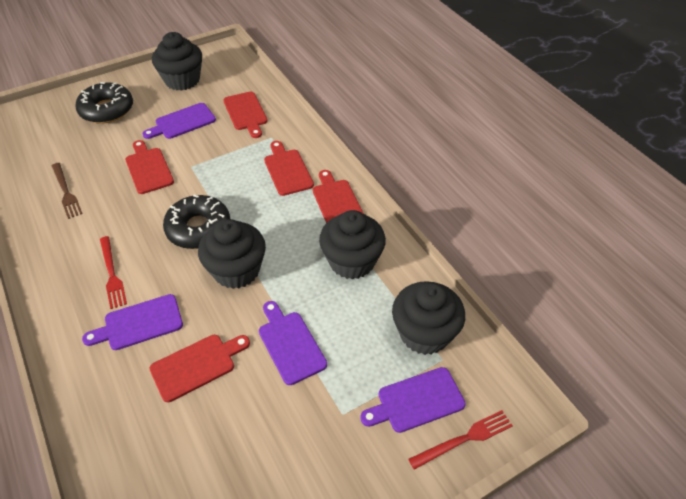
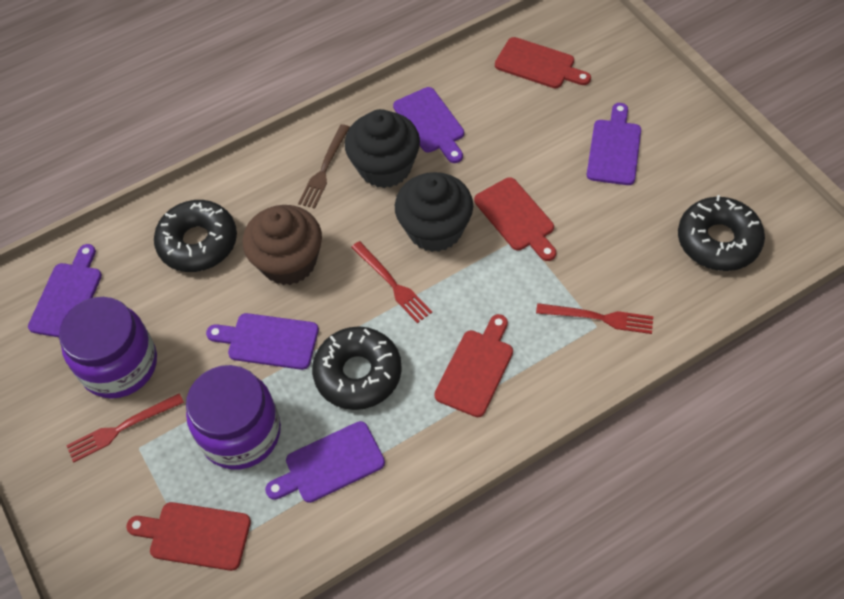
black cupcake: 4 -> 2
black donut: 2 -> 3
brown cupcake: 0 -> 1
purple cutting board: 4 -> 5
purple jar: 0 -> 2
red cutting board: 5 -> 4
red fork: 2 -> 3

